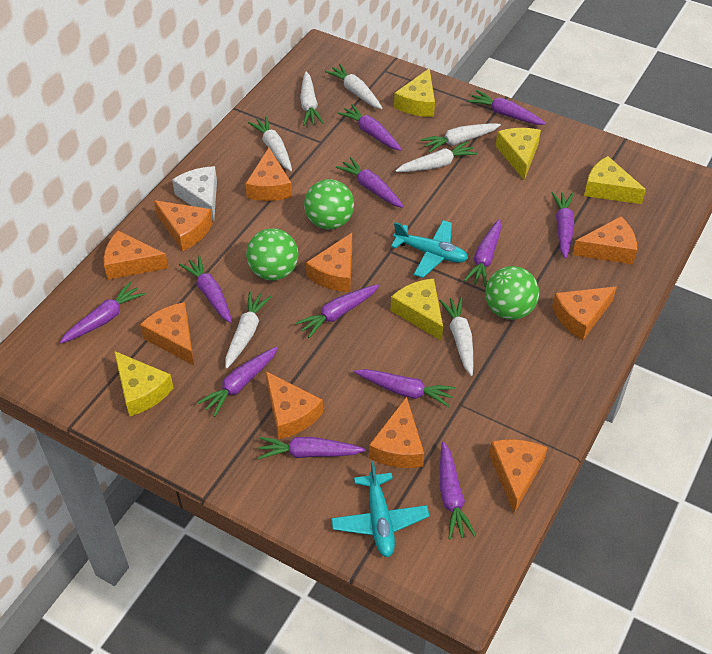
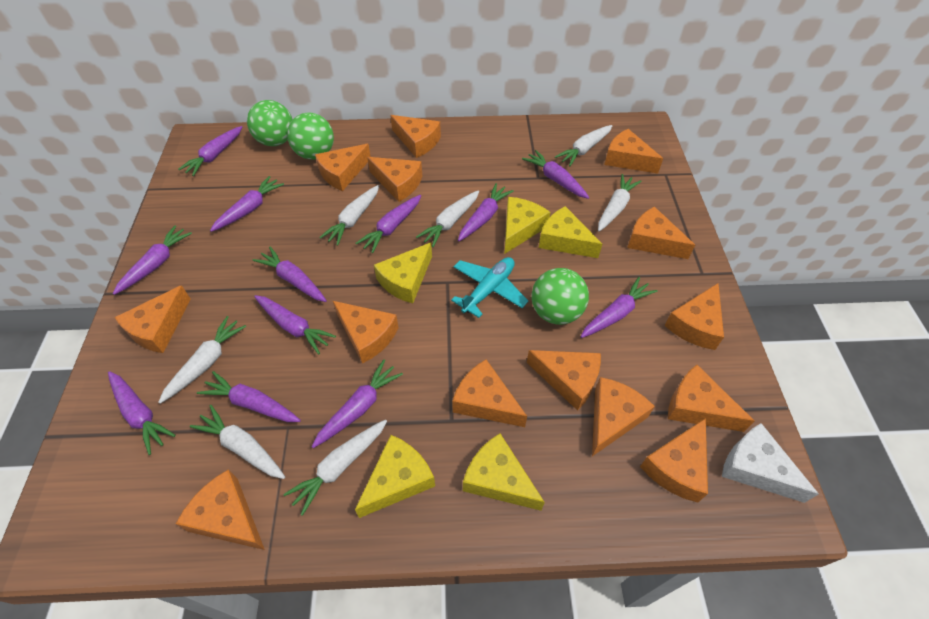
orange cheese: 10 -> 14
turquoise plane: 2 -> 1

